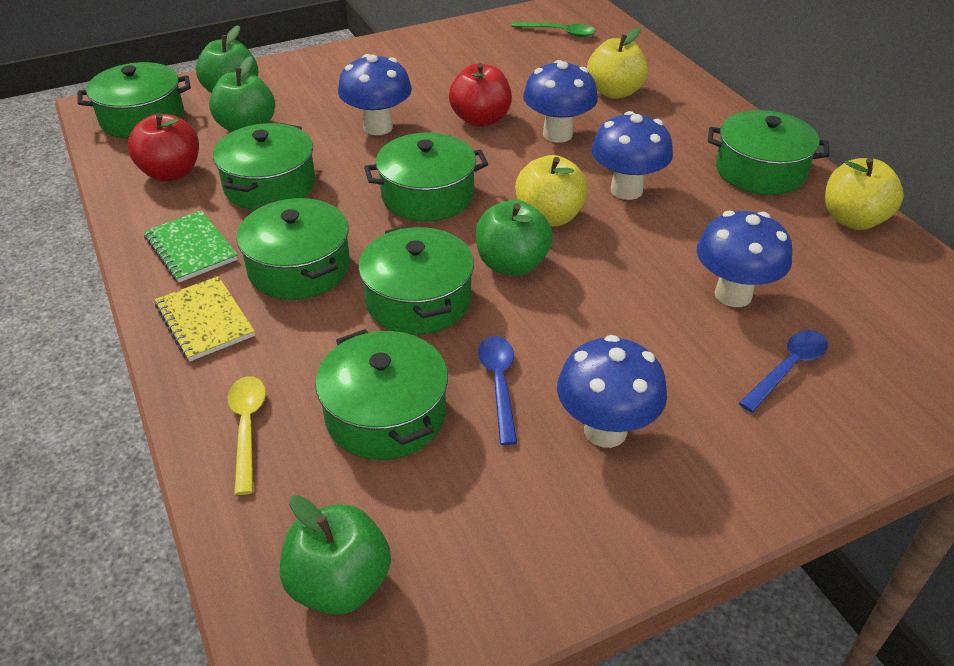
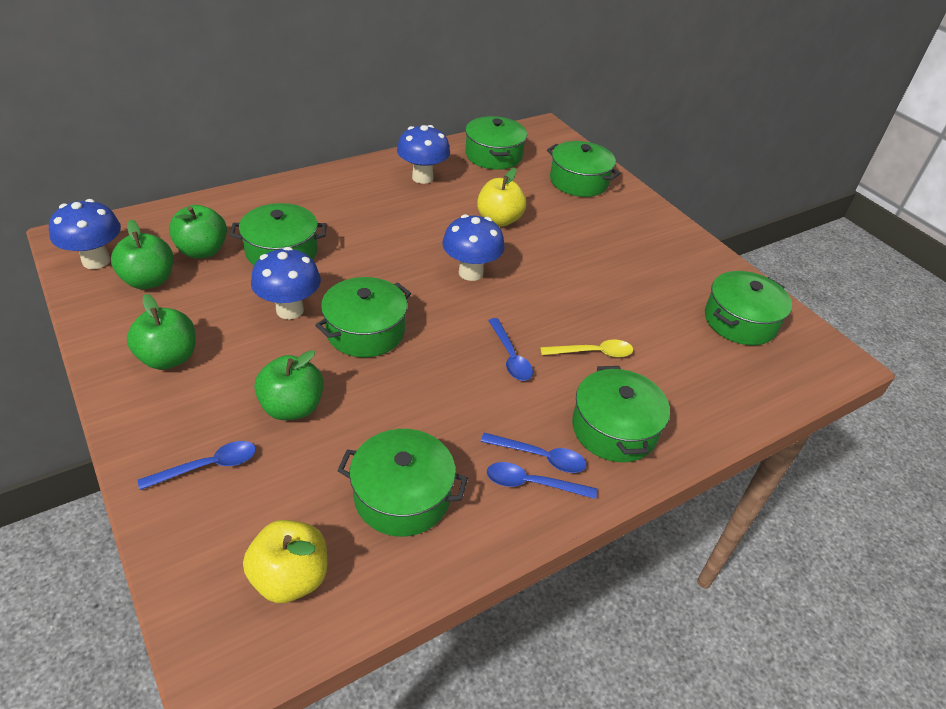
blue mushroom: 5 -> 4
blue spoon: 2 -> 4
green notebook: 1 -> 0
green spoon: 1 -> 0
red apple: 2 -> 0
yellow apple: 3 -> 2
yellow notebook: 1 -> 0

